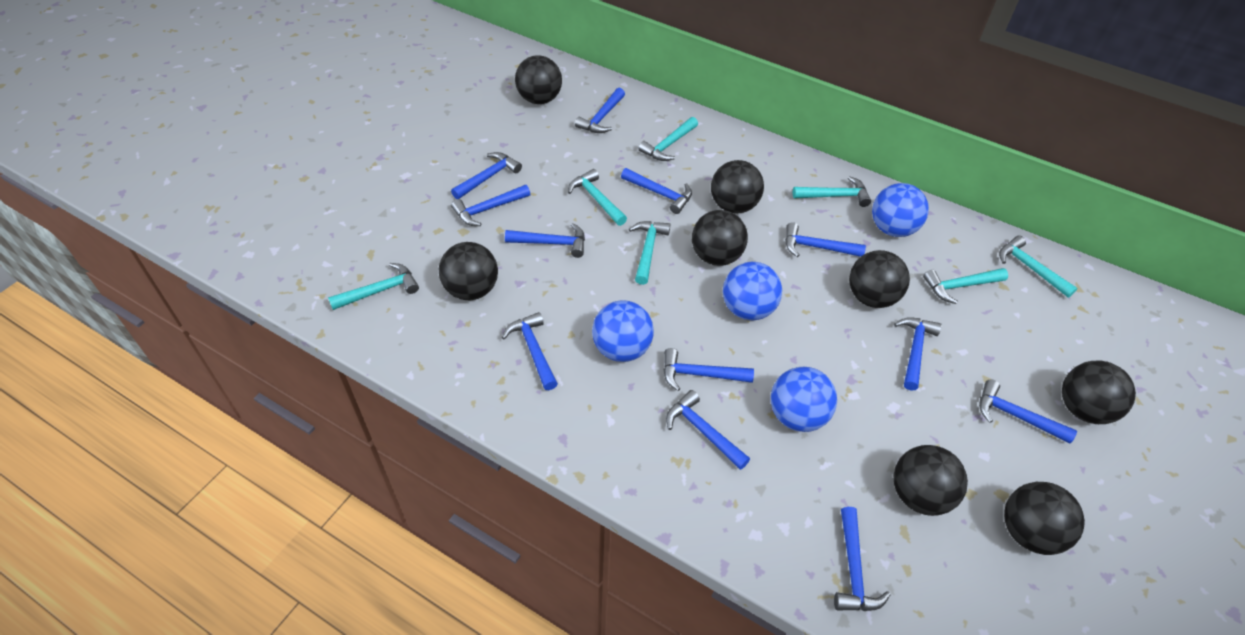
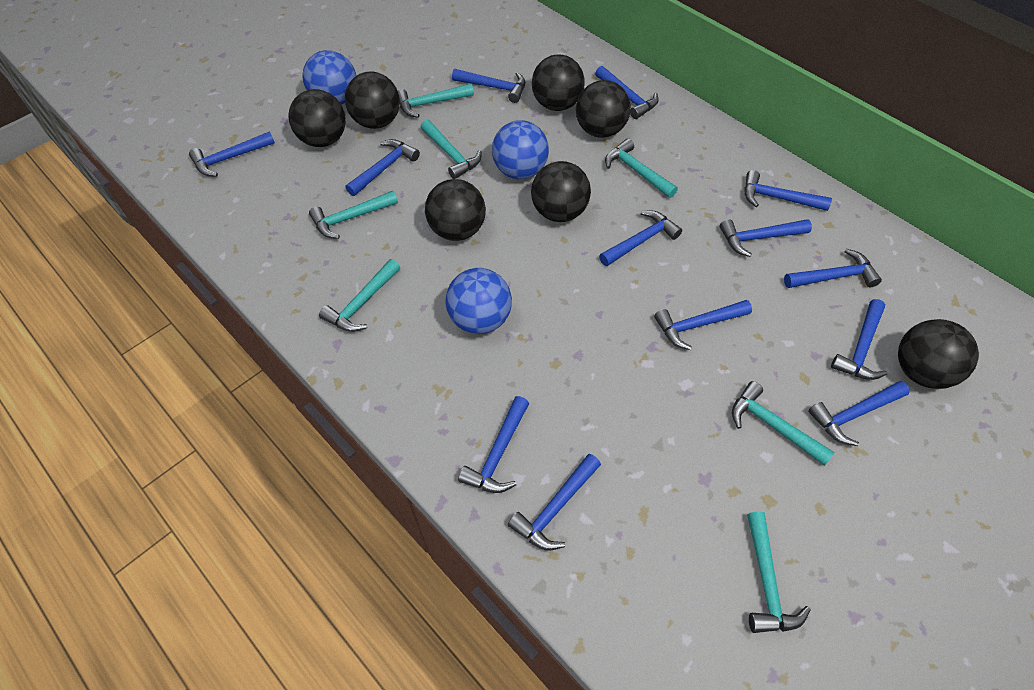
black ball: 8 -> 7
blue ball: 4 -> 3
blue hammer: 12 -> 13

